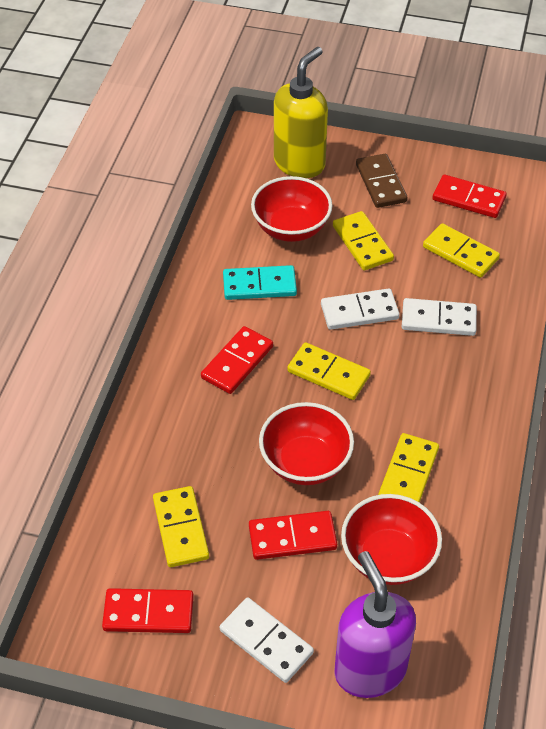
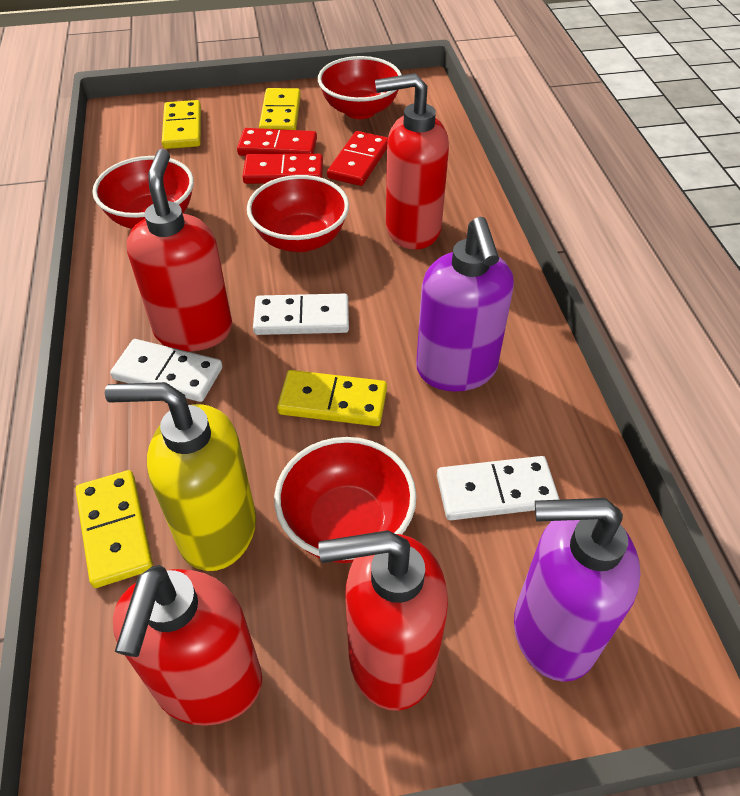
brown domino: 1 -> 0
purple soap dispenser: 1 -> 2
red bowl: 3 -> 4
red domino: 4 -> 3
red soap dispenser: 0 -> 4
turquoise domino: 1 -> 0
yellow domino: 5 -> 4

